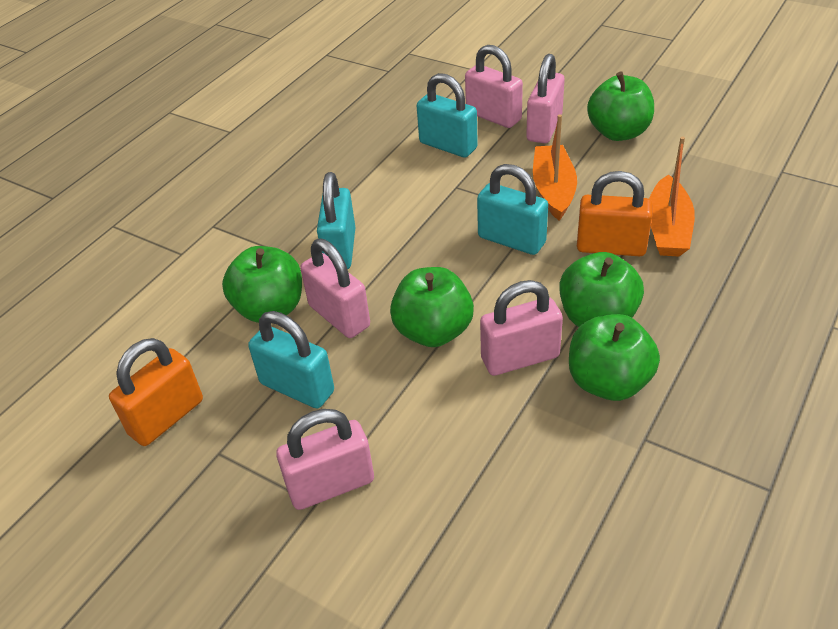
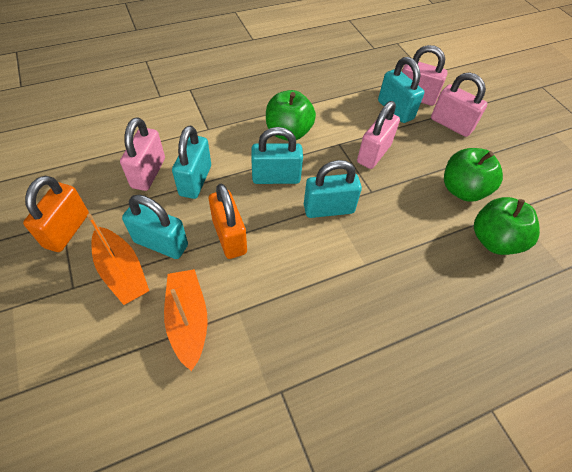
green apple: 5 -> 3
pink padlock: 5 -> 4
turquoise padlock: 4 -> 5

